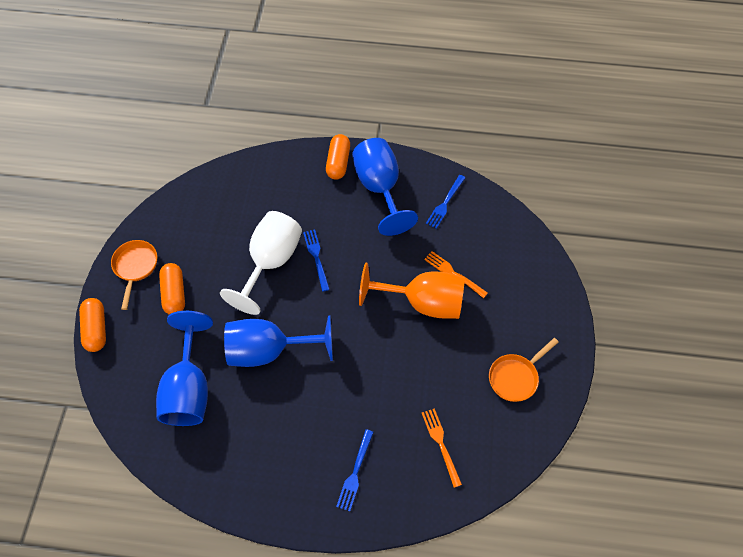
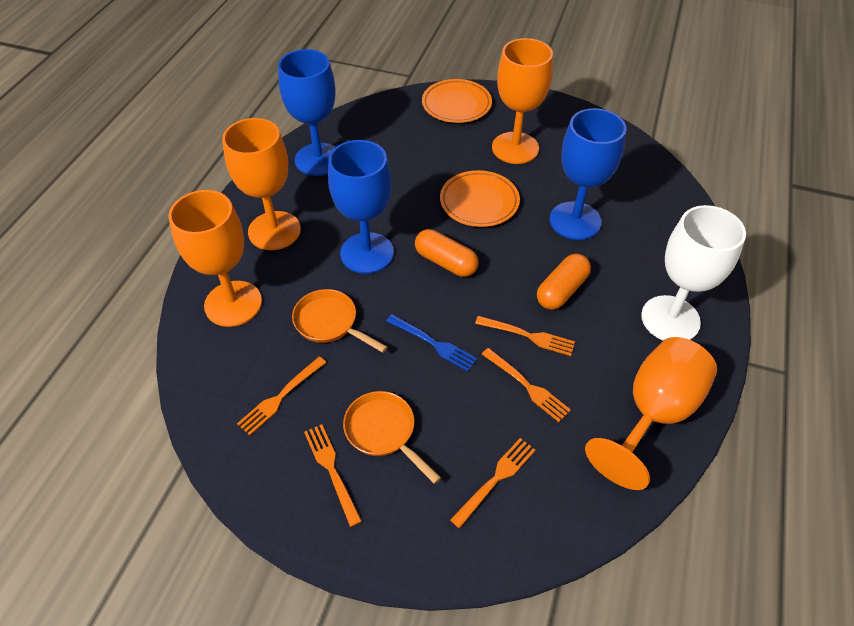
blue fork: 3 -> 1
orange capsule: 3 -> 2
orange fork: 2 -> 5
orange goblet: 1 -> 4
orange plate: 0 -> 2

